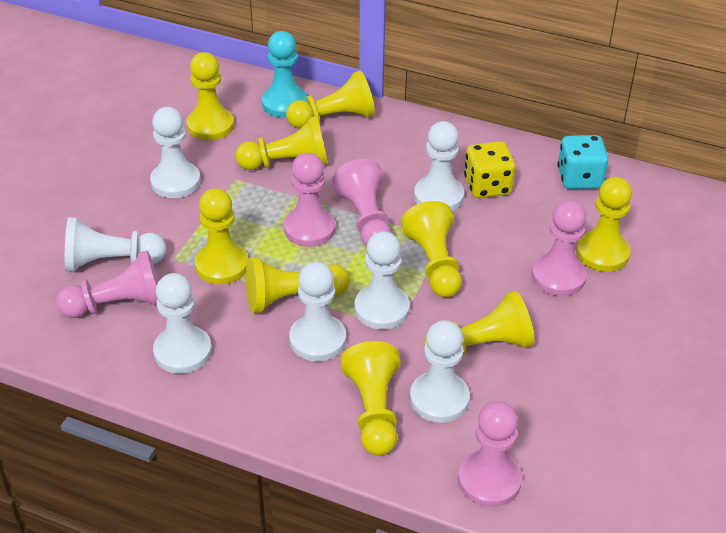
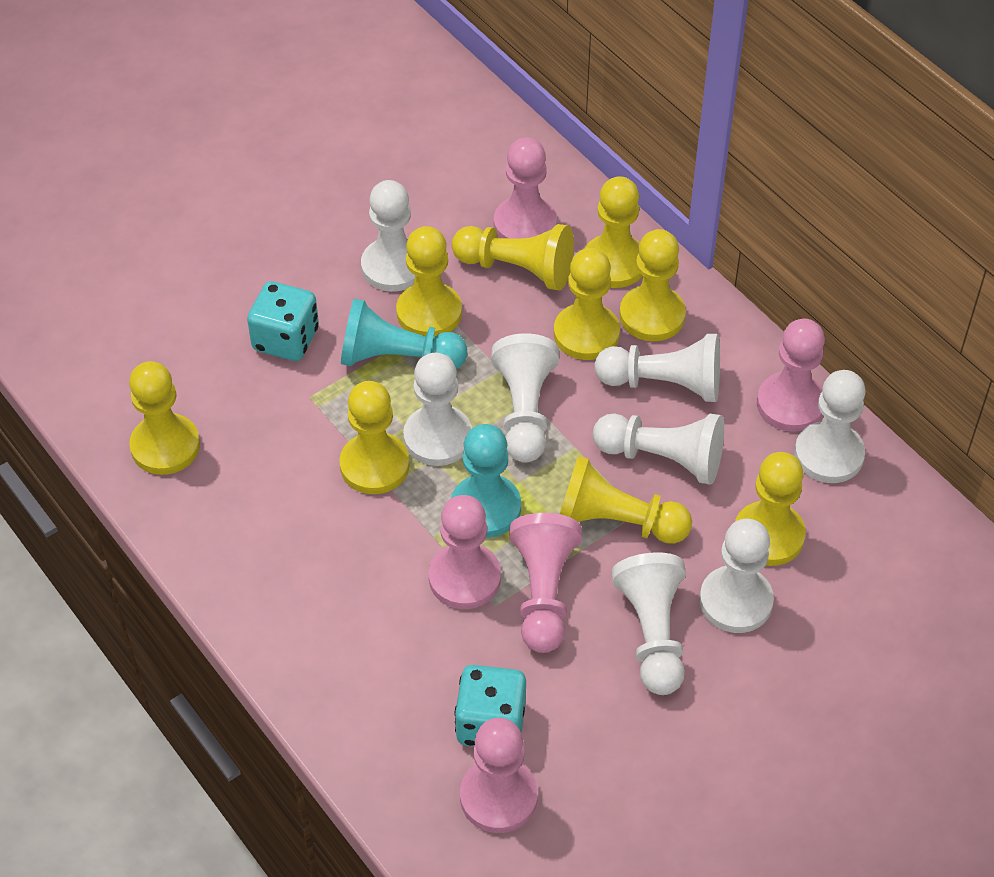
turquoise dice: 1 -> 2
turquoise pawn: 1 -> 2
white pawn: 7 -> 8
yellow dice: 1 -> 0

